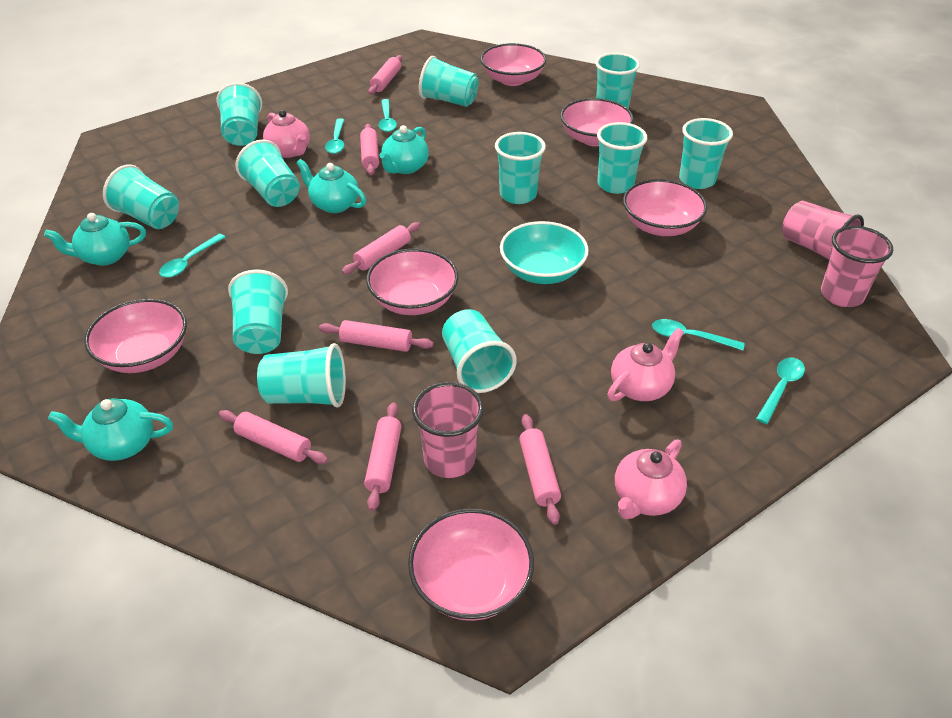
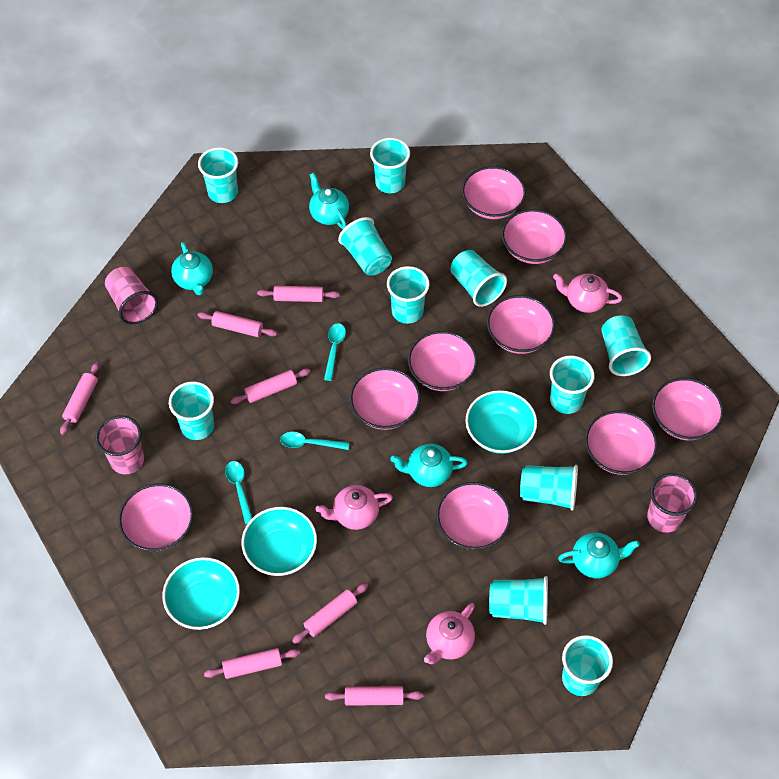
pink bowl: 6 -> 9
turquoise bowl: 1 -> 3
turquoise spoon: 5 -> 3

